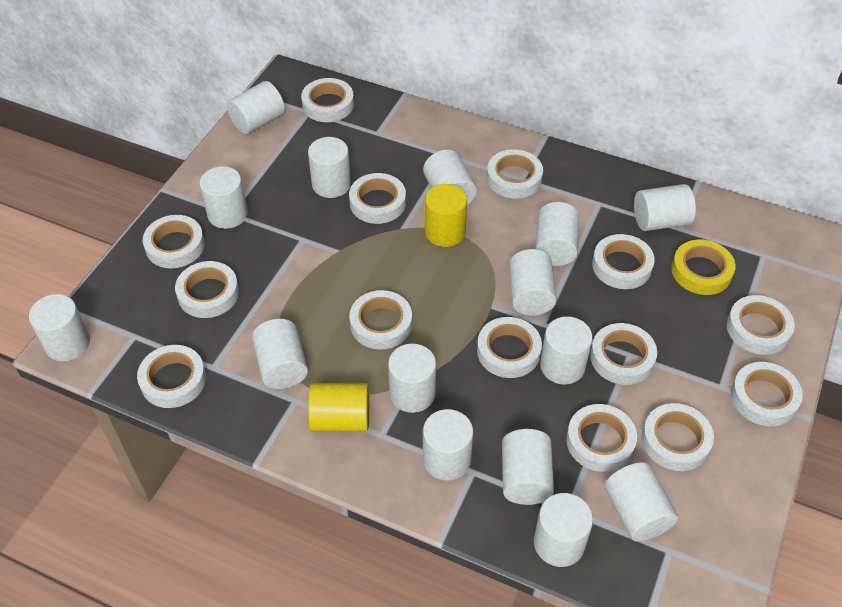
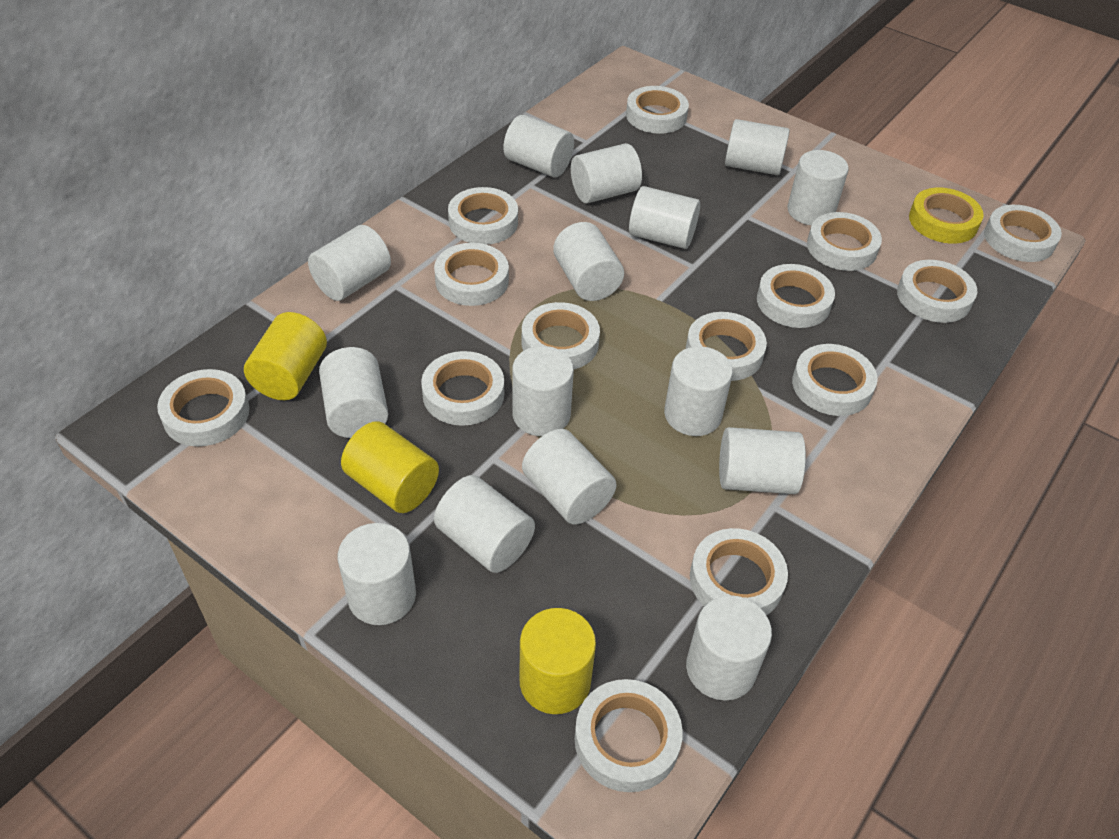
yellow cylinder: 2 -> 3

